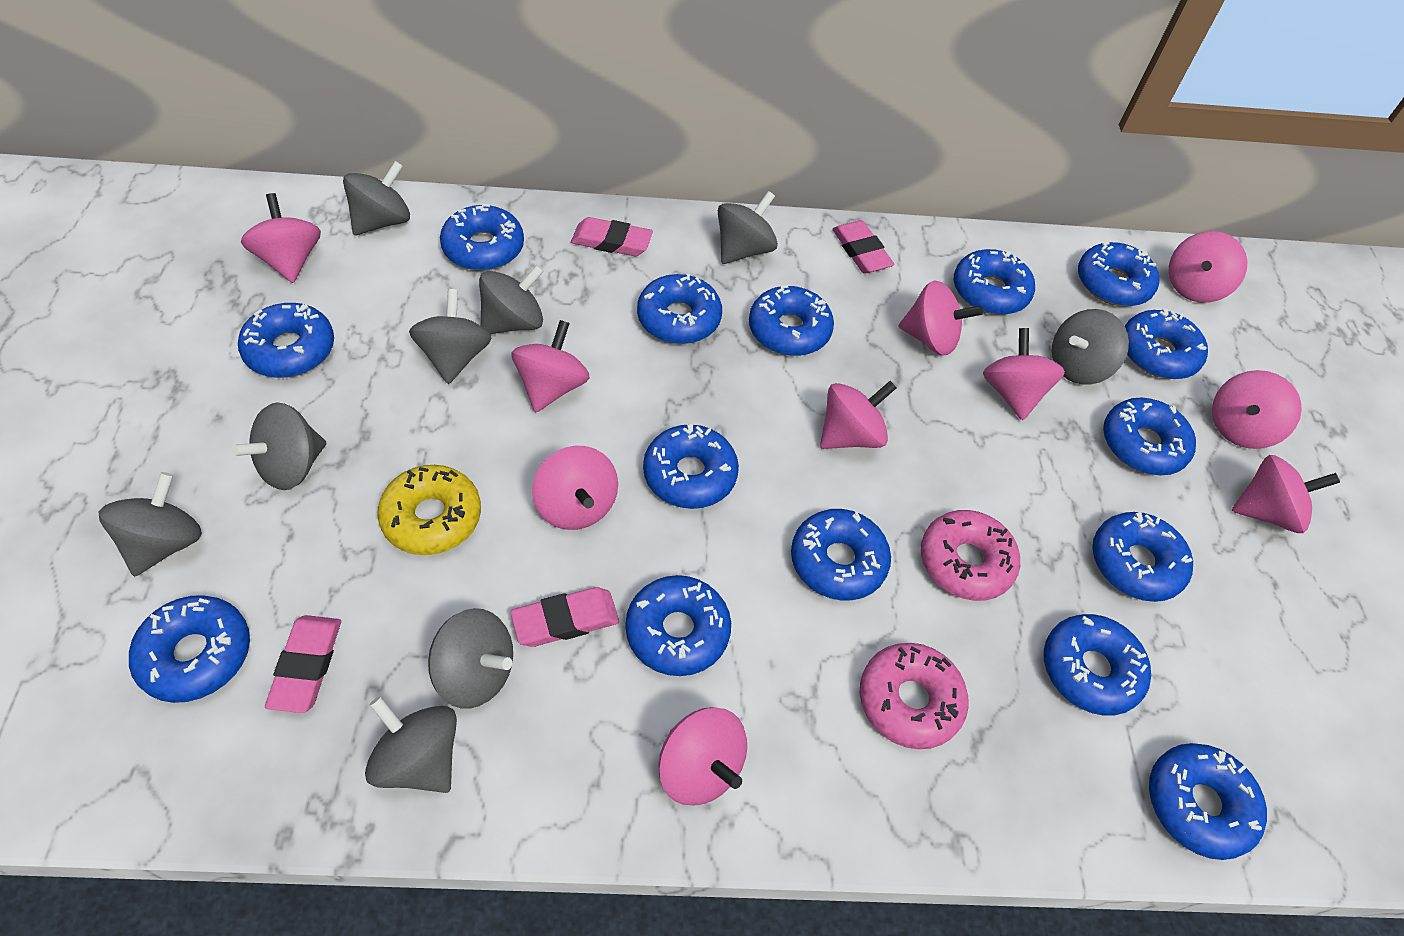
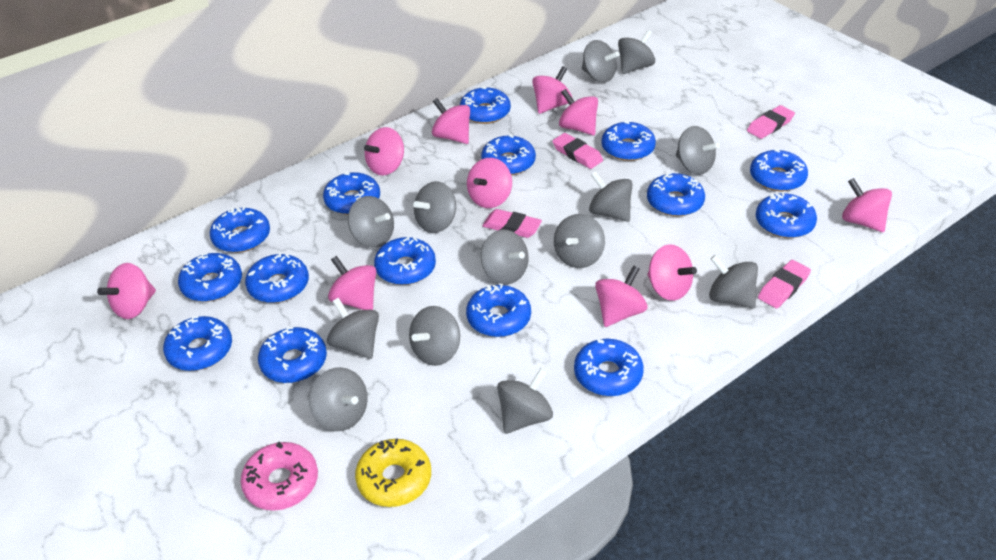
grey spinning top: 9 -> 13
pink donut: 2 -> 1

